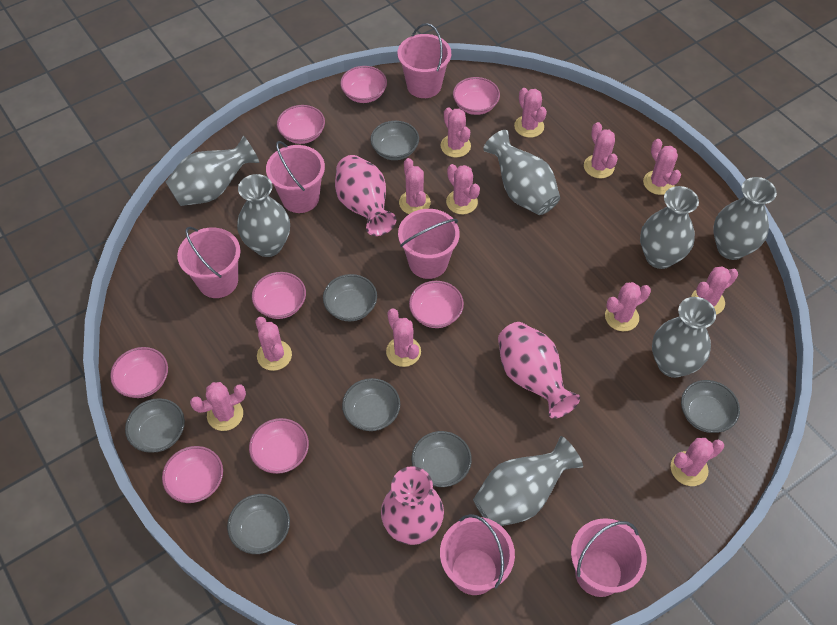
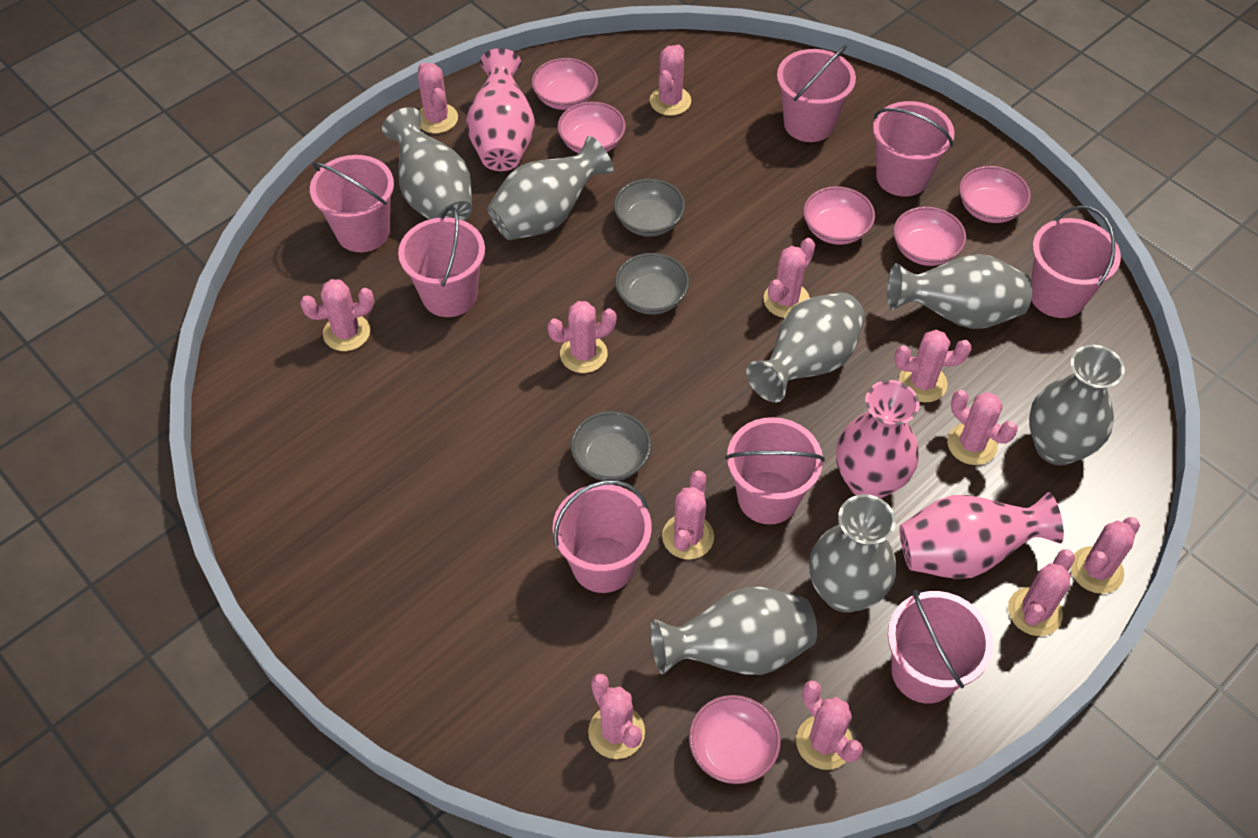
grey bowl: 7 -> 3
pink bowl: 8 -> 6
pink bucket: 6 -> 8

